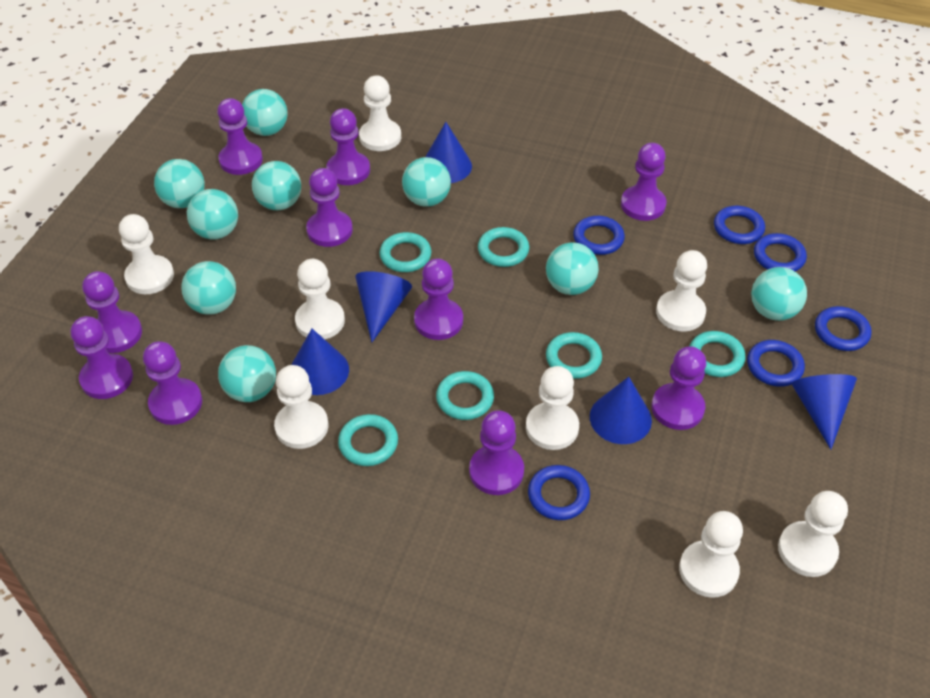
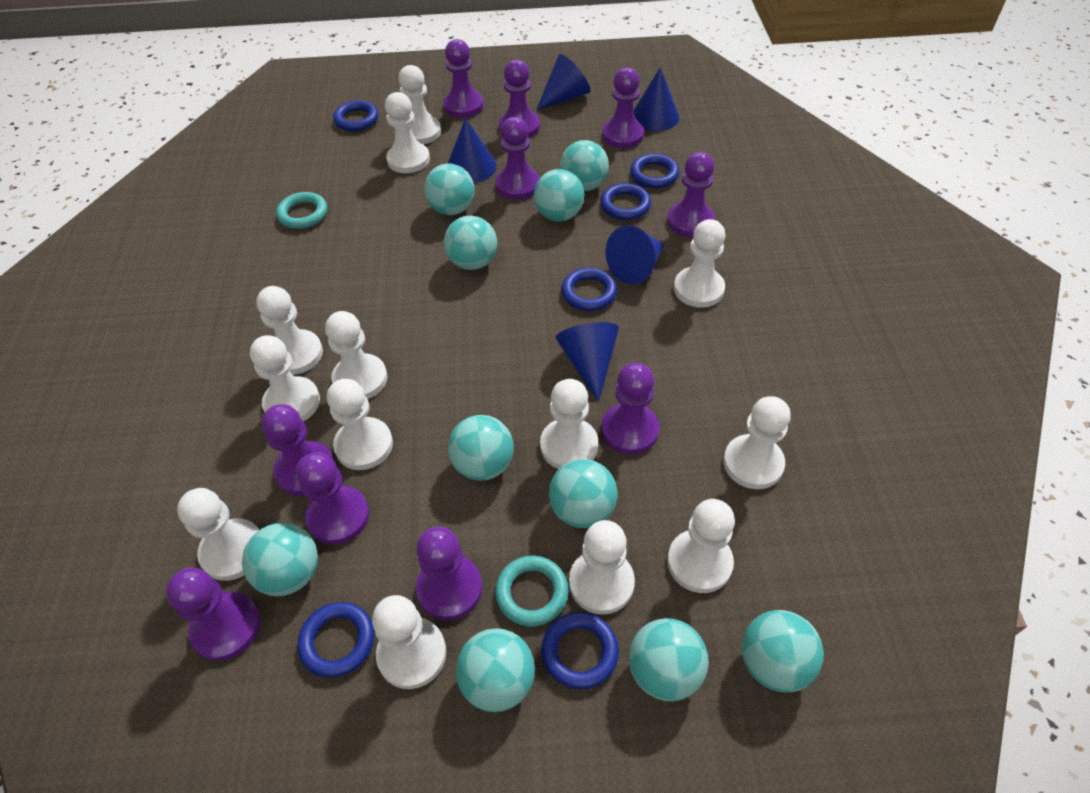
turquoise ball: 9 -> 10
turquoise ring: 6 -> 2
white pawn: 8 -> 13

